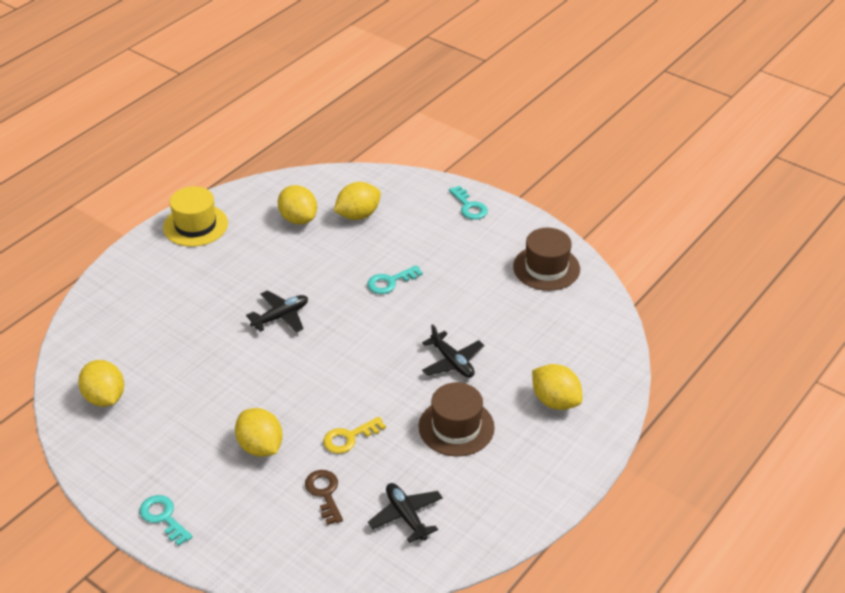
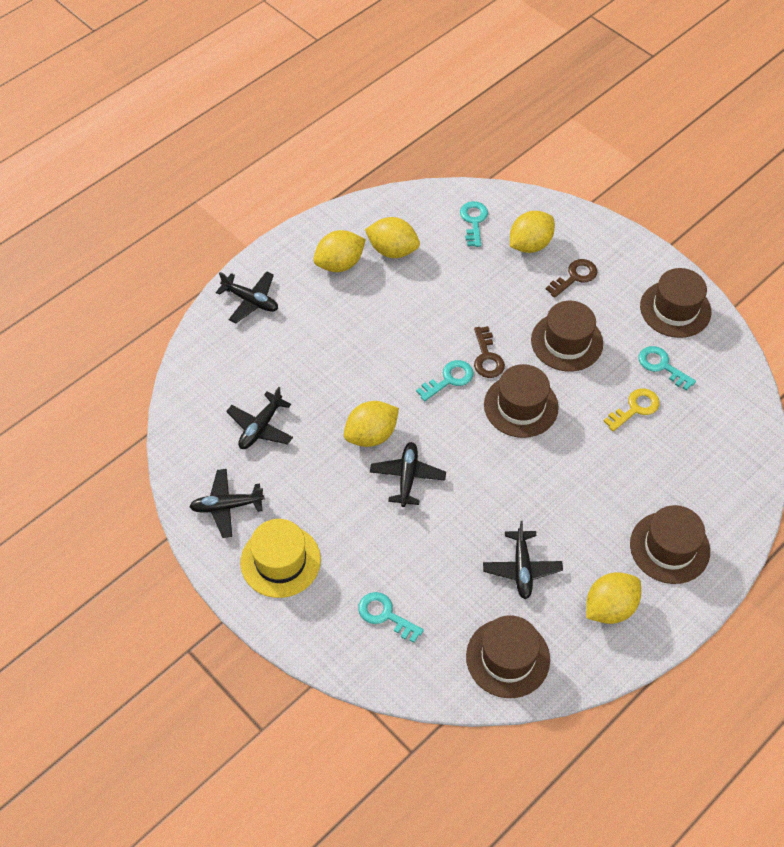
black plane: 3 -> 5
brown hat: 2 -> 5
brown key: 1 -> 2
turquoise key: 3 -> 4

